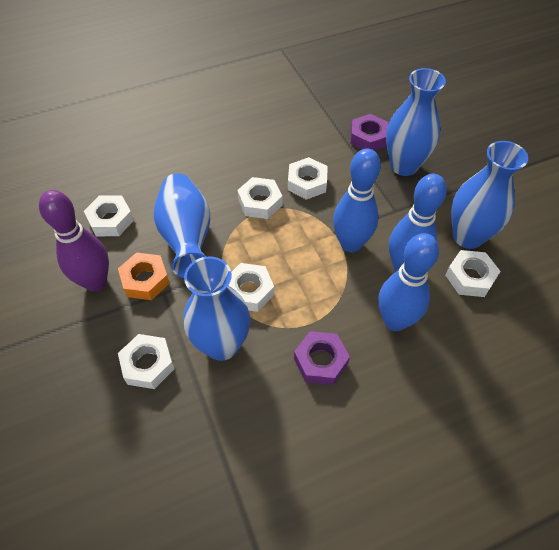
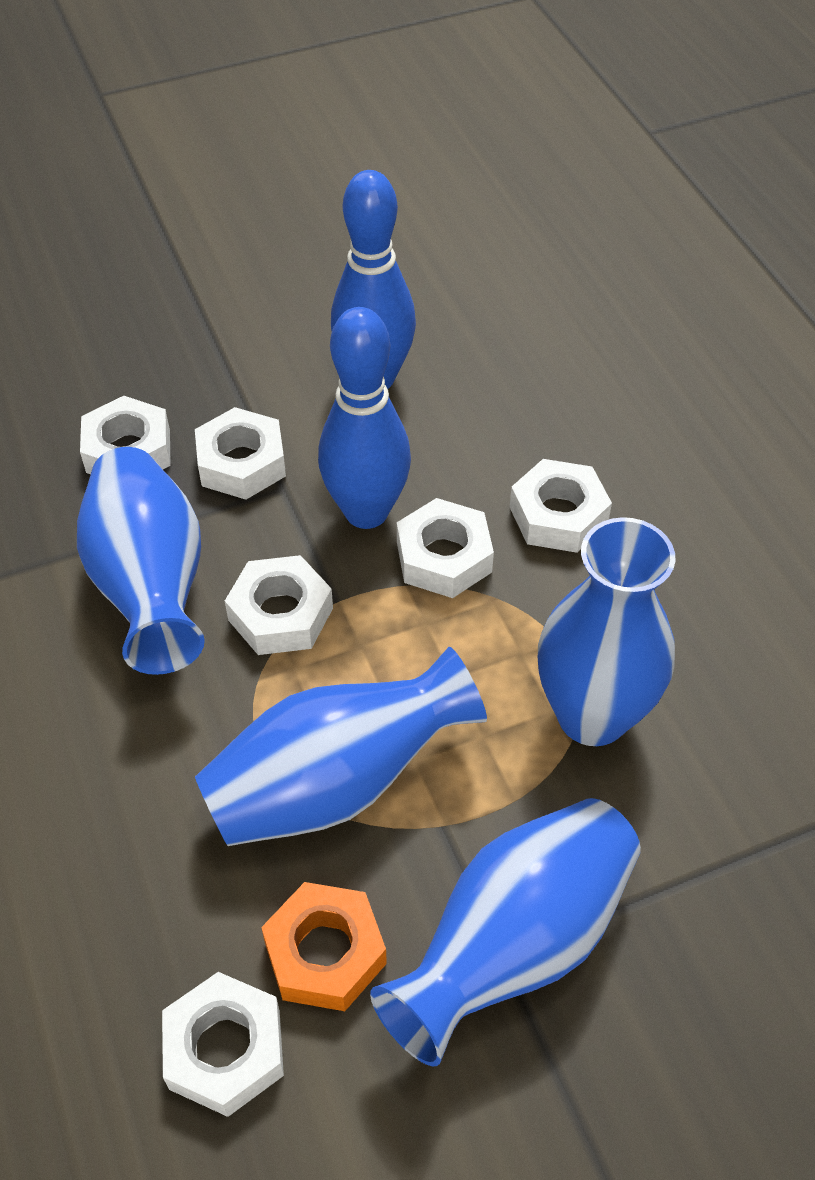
blue bowling pin: 3 -> 2
purple bowling pin: 1 -> 0
purple nut: 2 -> 0

